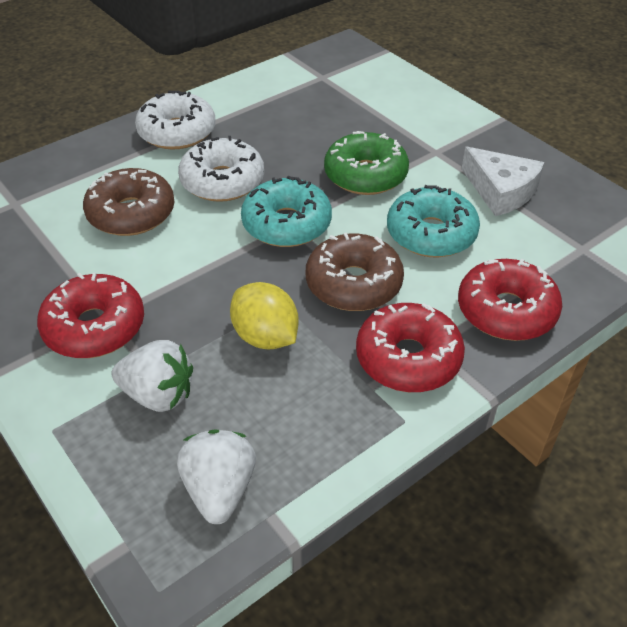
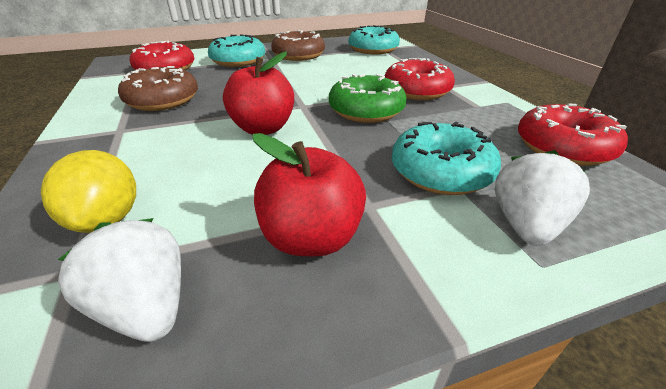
red apple: 0 -> 2
turquoise donut: 2 -> 3
white cheese: 1 -> 0
white donut: 2 -> 0

